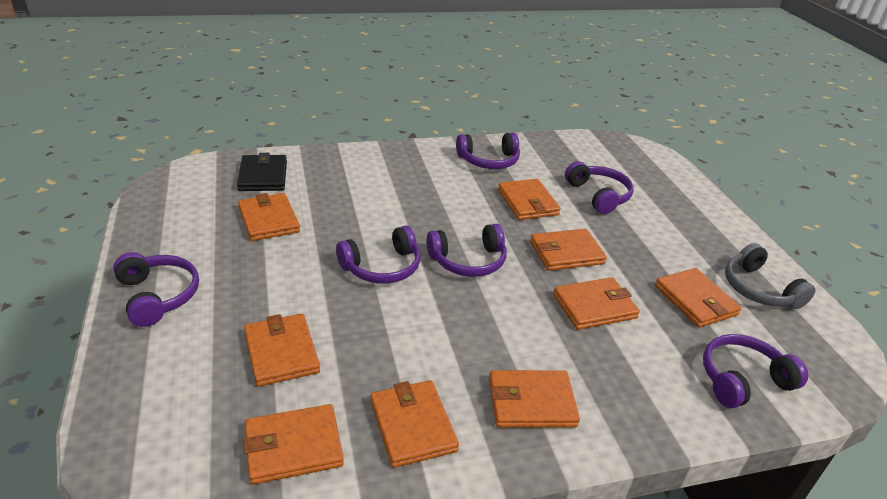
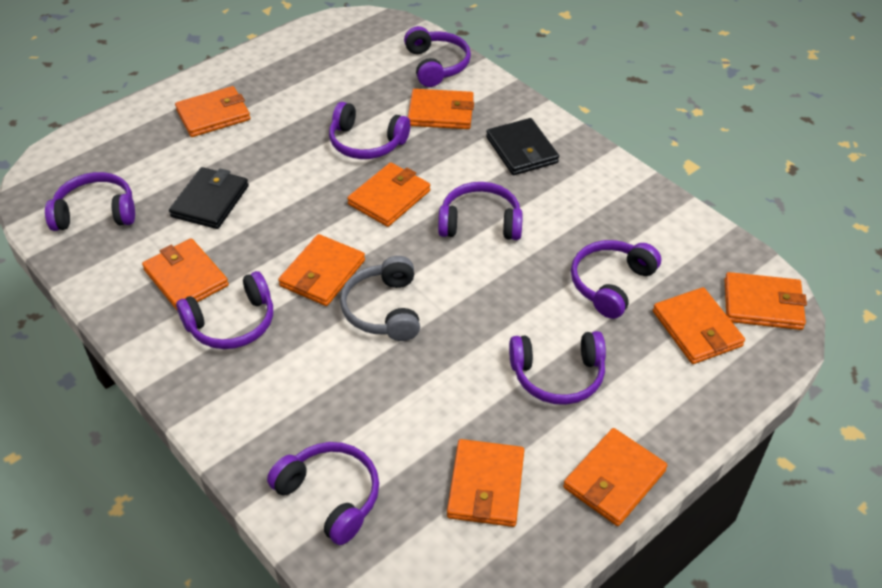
black wallet: 1 -> 2
purple headphones: 6 -> 8

